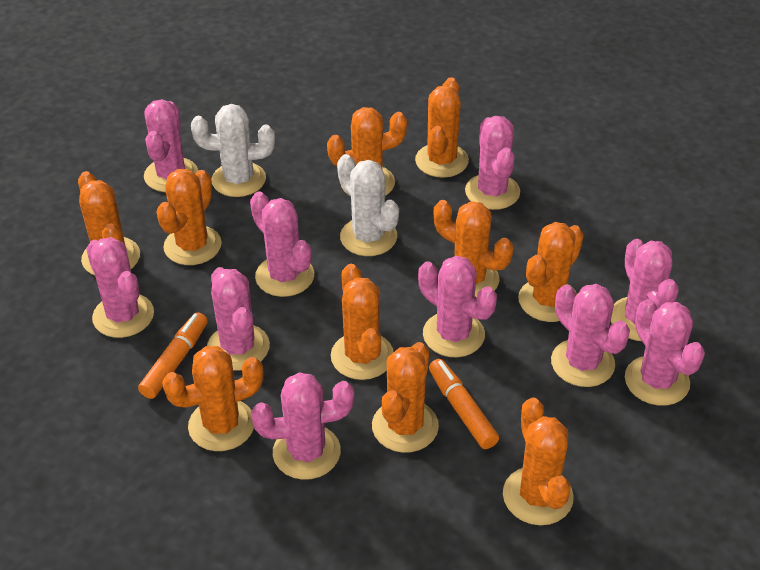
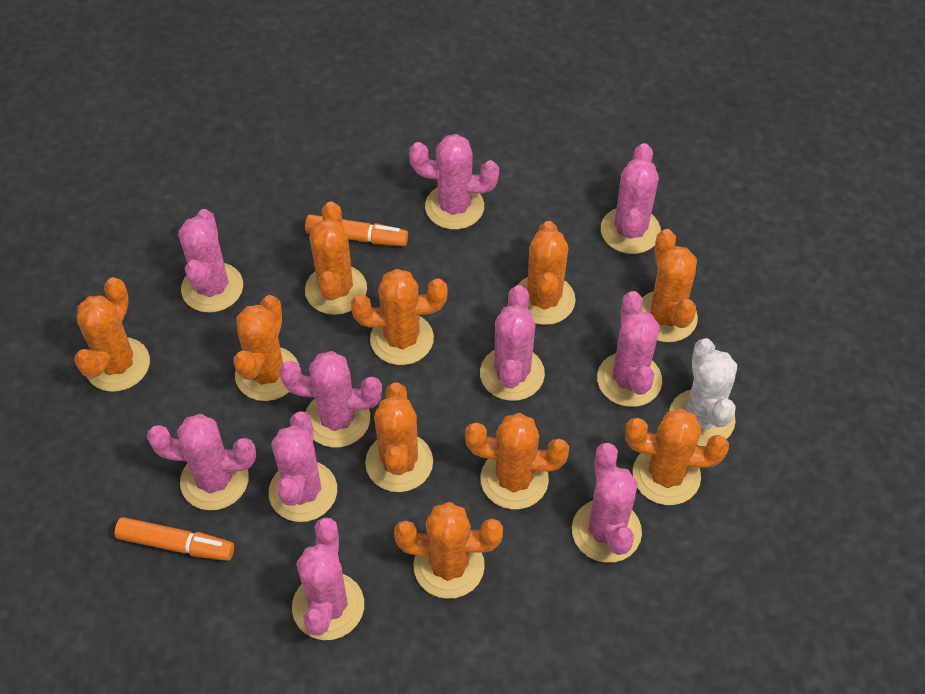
white cactus: 2 -> 1

